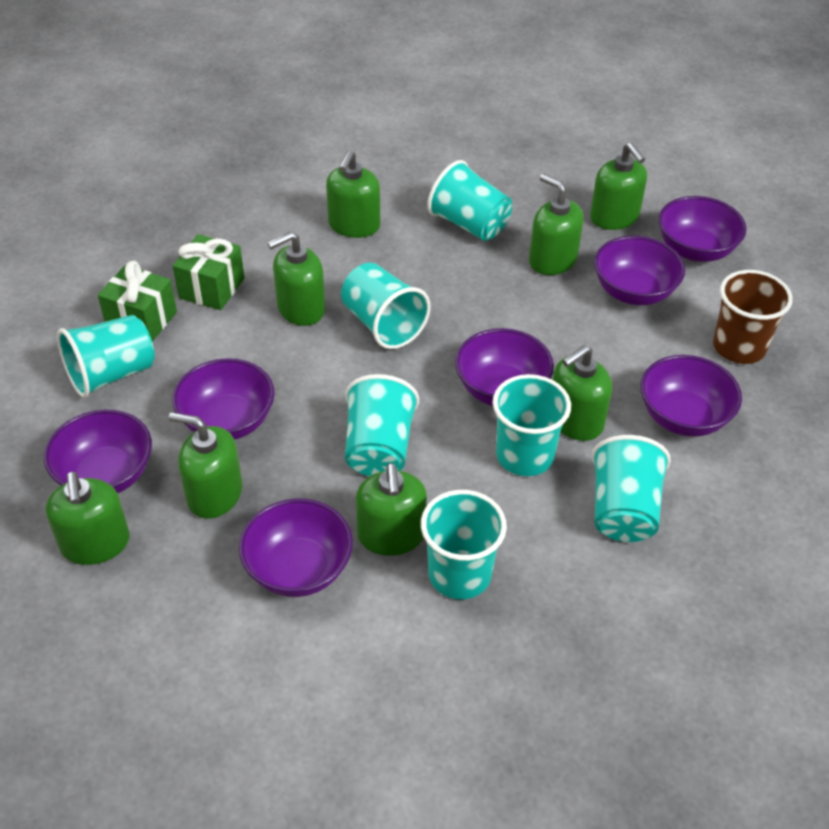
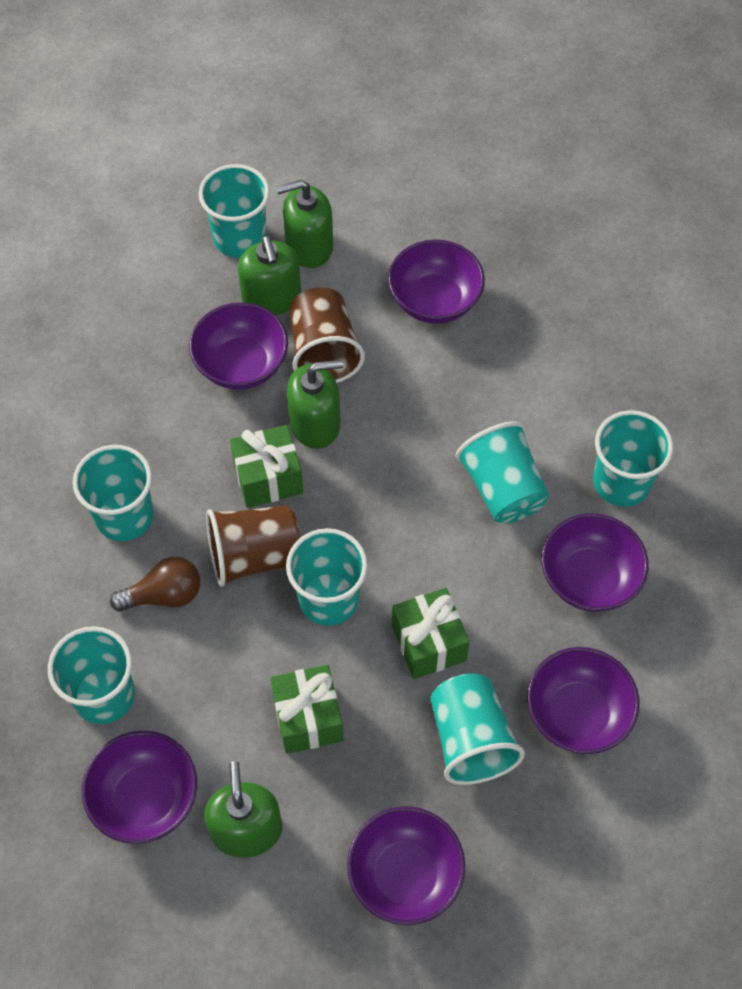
brown cup: 1 -> 2
brown light bulb: 0 -> 1
green gift: 2 -> 3
green soap dispenser: 8 -> 4
purple bowl: 7 -> 6

